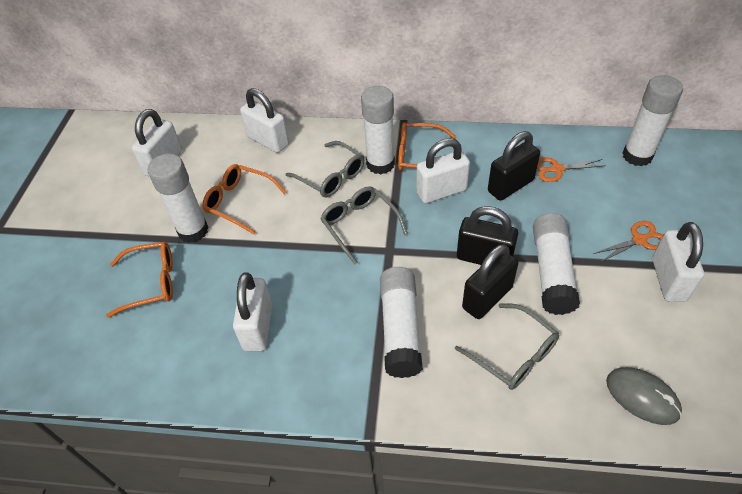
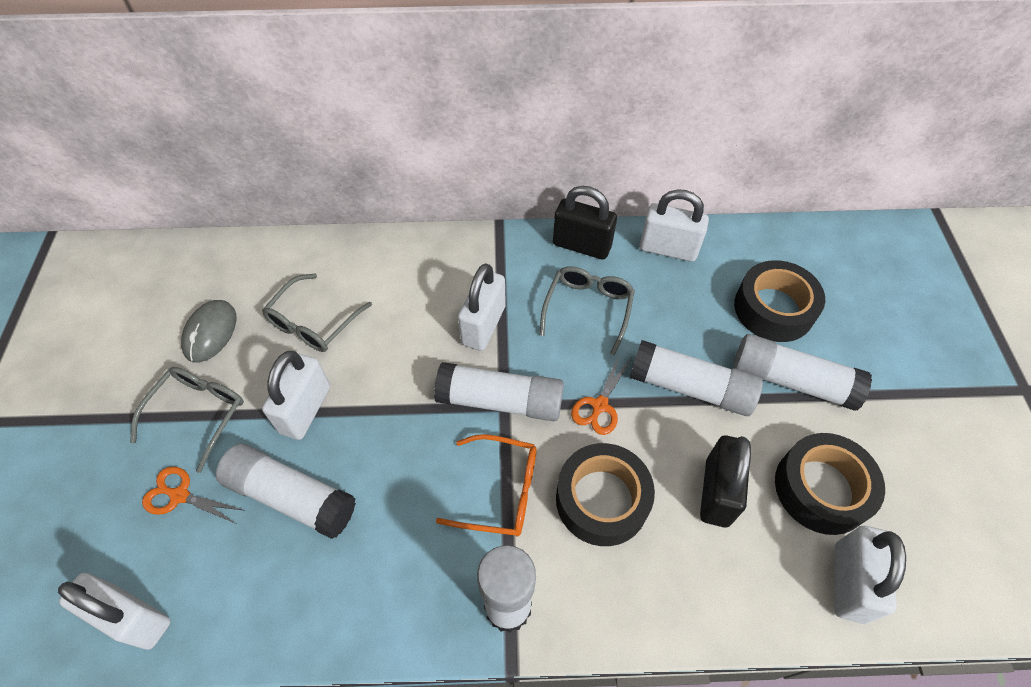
black padlock: 3 -> 2
black tape: 0 -> 3
orange glasses: 3 -> 1

